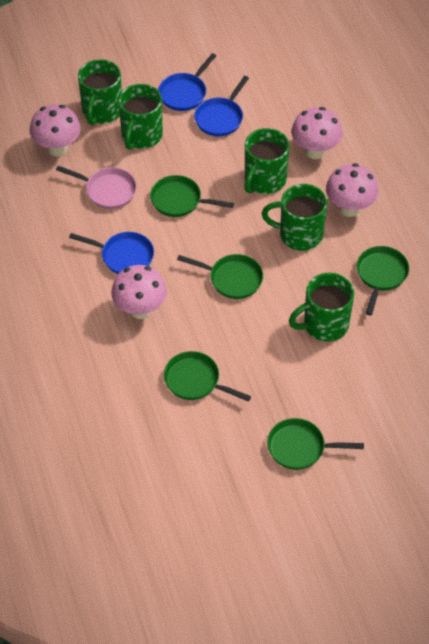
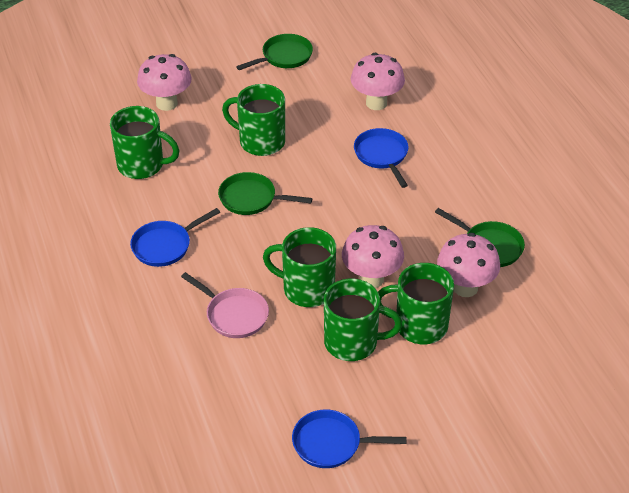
green pan: 5 -> 3

